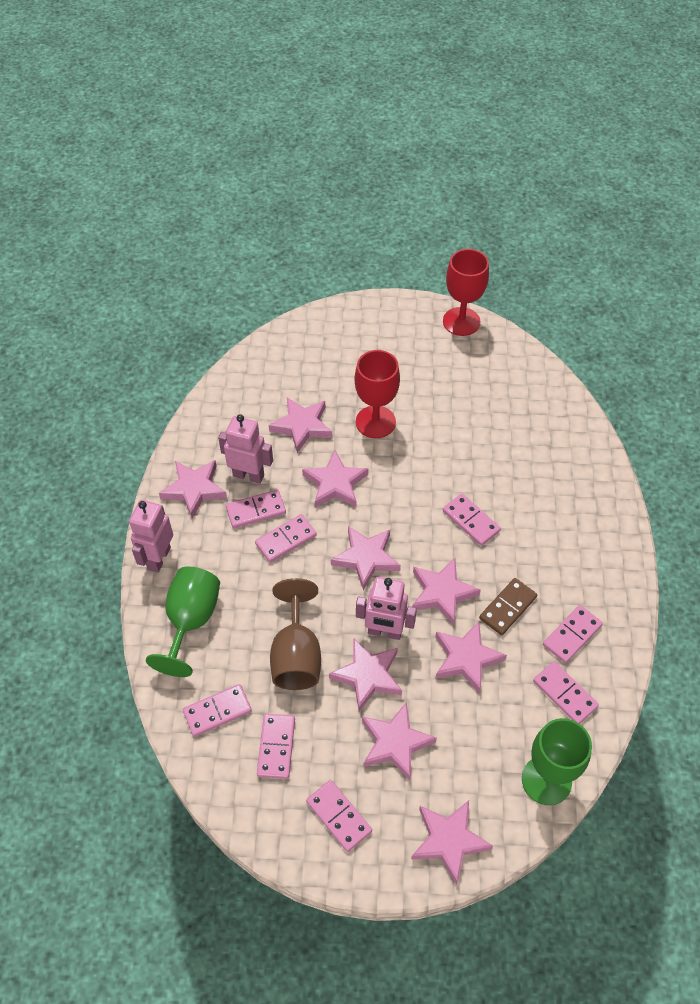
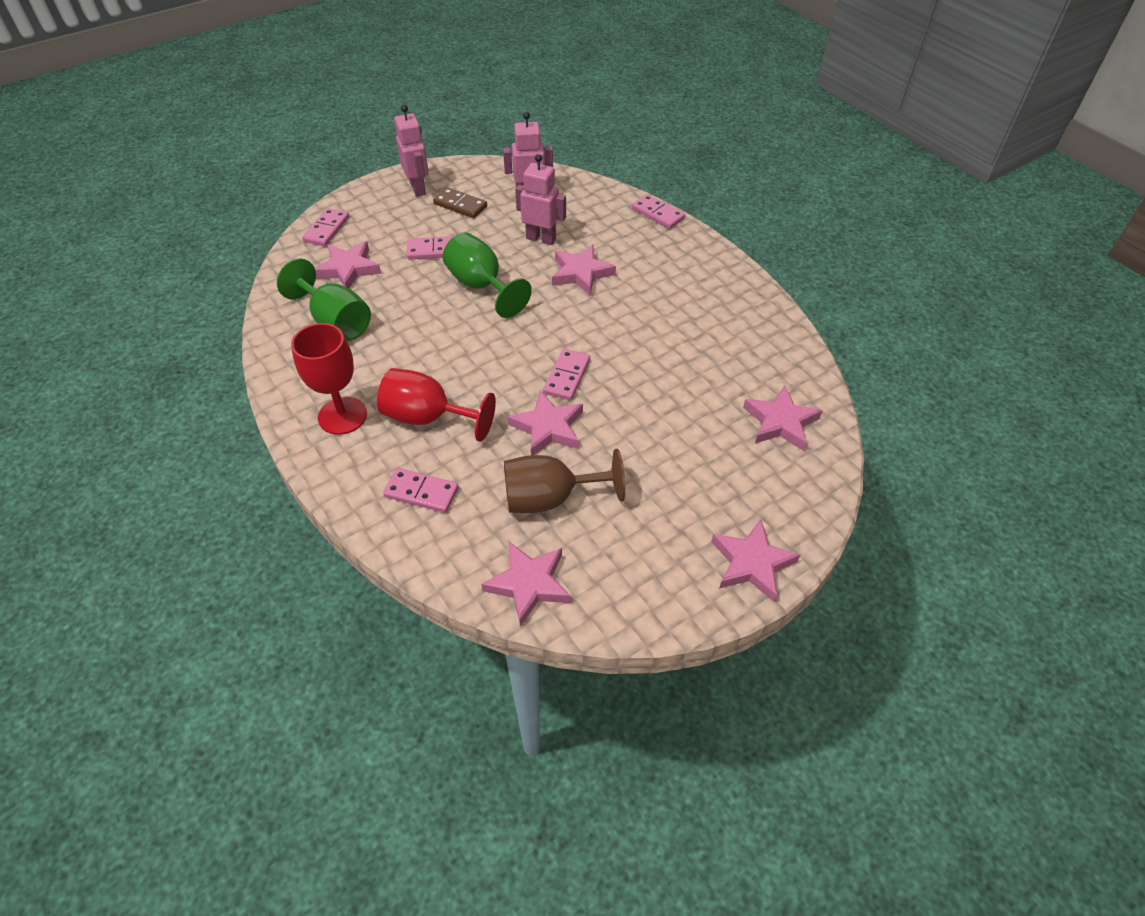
pink domino: 8 -> 5
pink star: 9 -> 6

